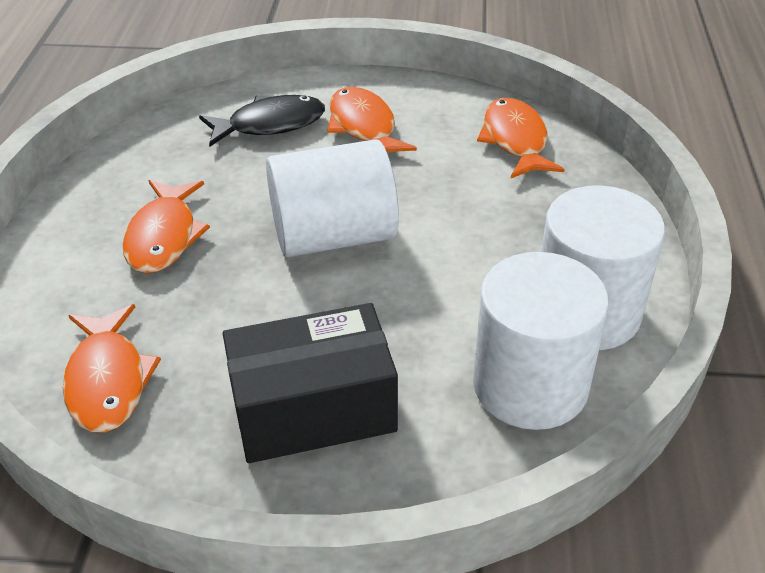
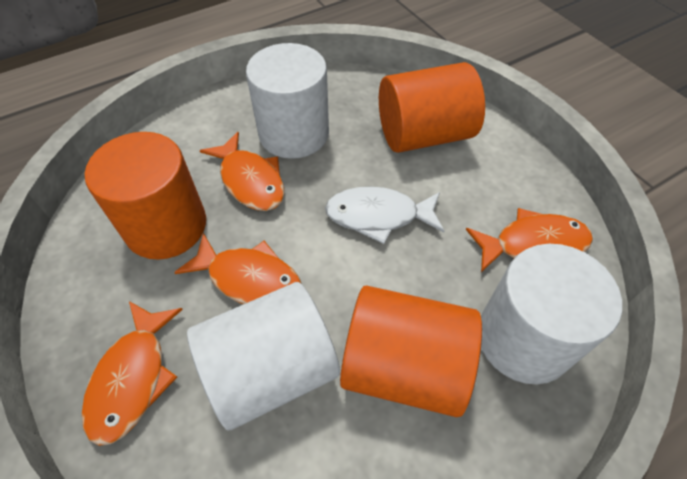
black box: 1 -> 0
black fish: 1 -> 0
orange cylinder: 0 -> 3
white fish: 0 -> 1

